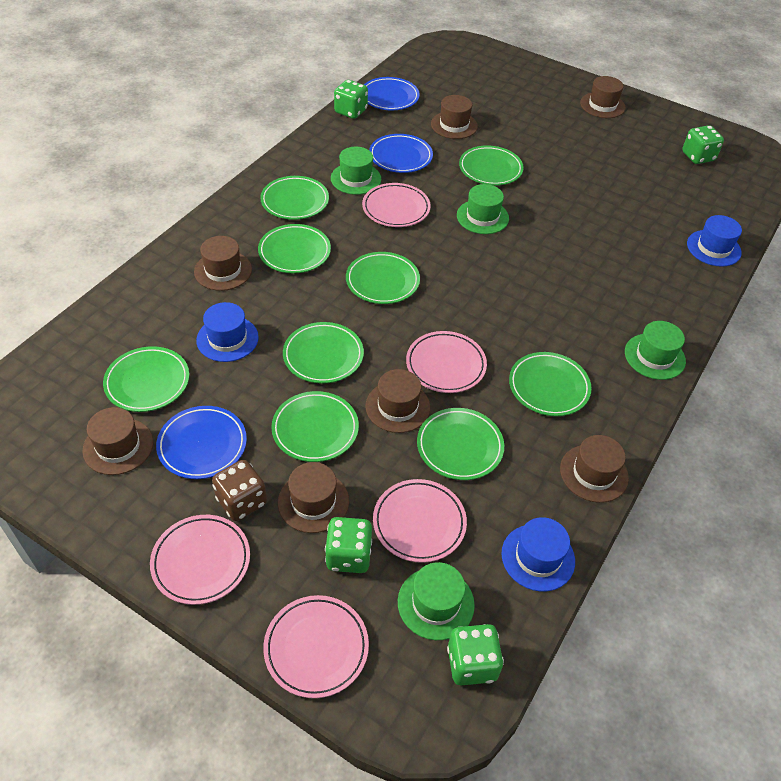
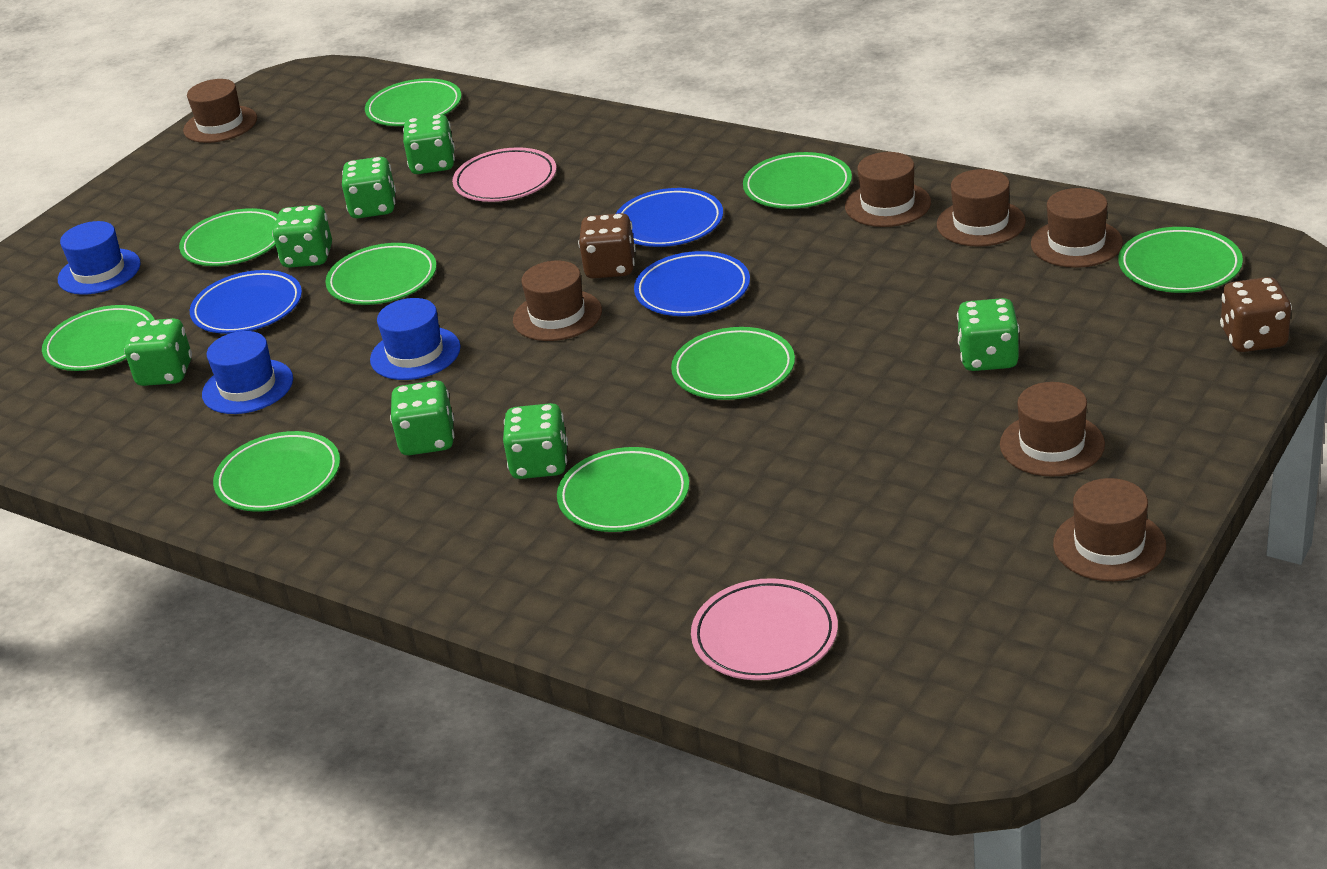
brown dice: 1 -> 2
green dice: 4 -> 7
green hat: 4 -> 0
pink plate: 5 -> 2

